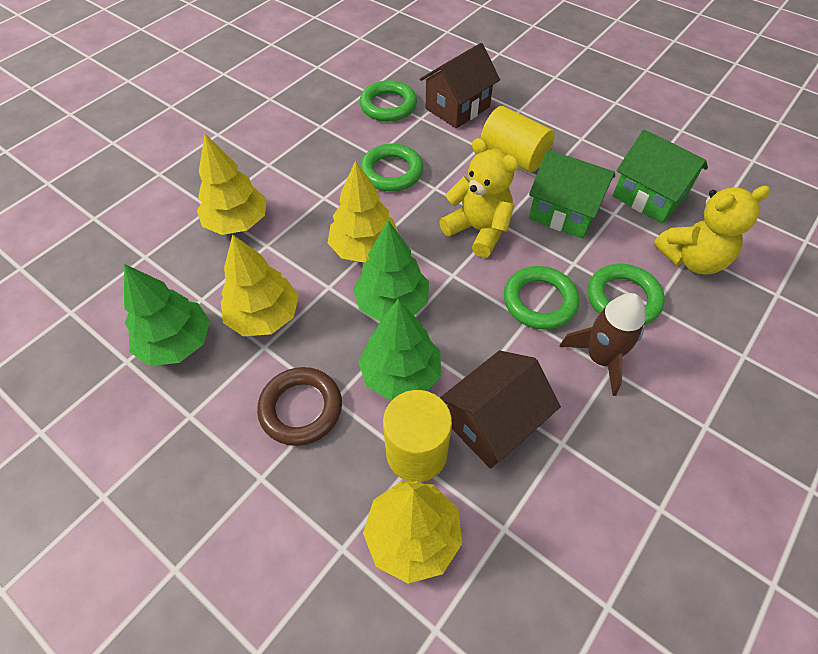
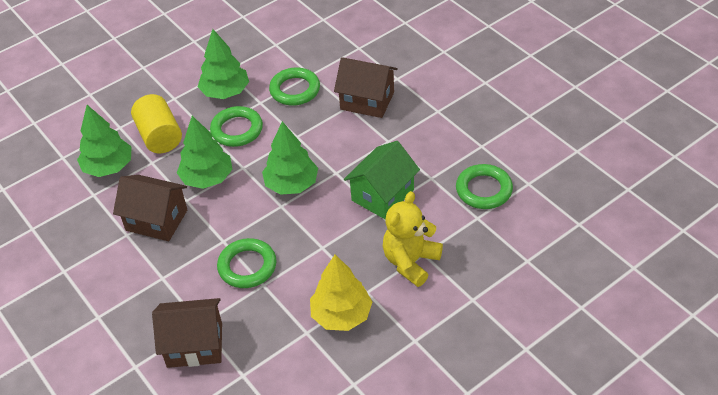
brown house: 2 -> 3
brown ring: 1 -> 0
brown rocket: 1 -> 0
green house: 2 -> 1
green tree: 3 -> 4
yellow cylinder: 2 -> 1
yellow teddy bear: 2 -> 1
yellow tree: 4 -> 1

